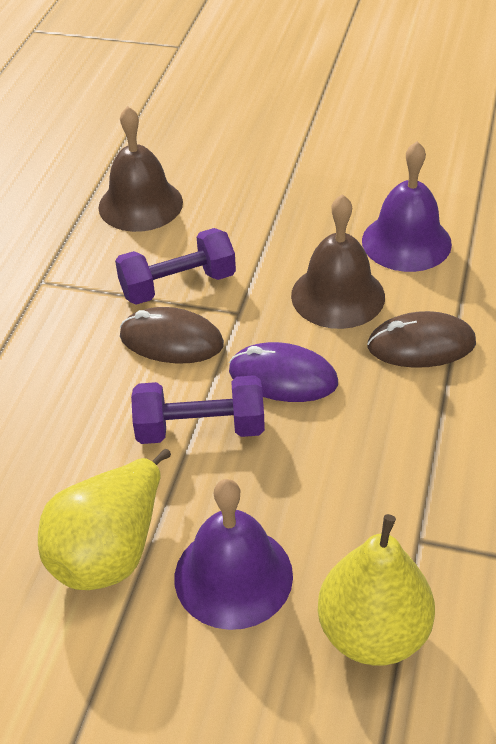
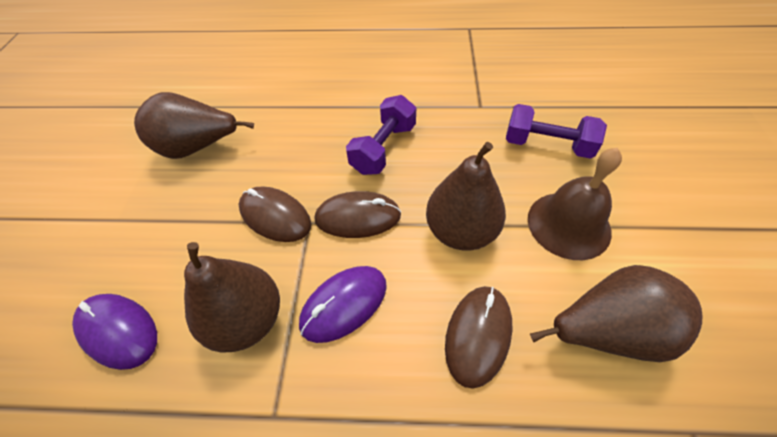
brown bell: 2 -> 1
brown mouse: 2 -> 3
brown pear: 0 -> 4
purple bell: 2 -> 0
purple mouse: 1 -> 2
yellow pear: 2 -> 0

